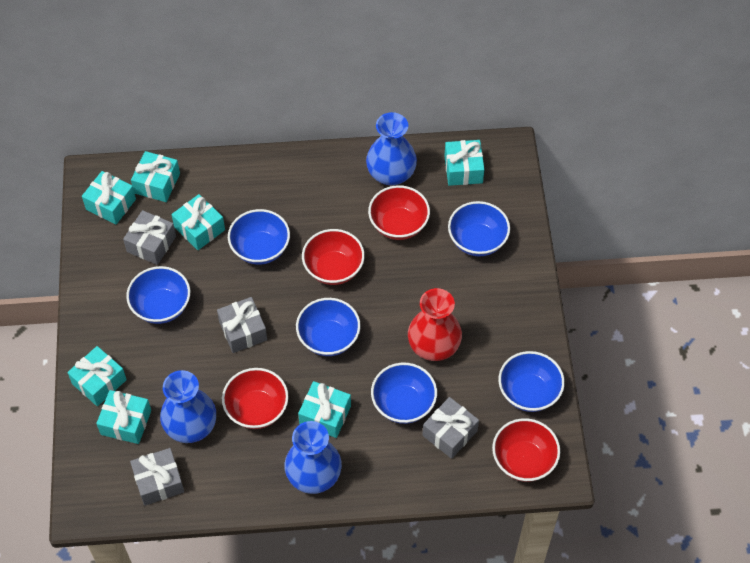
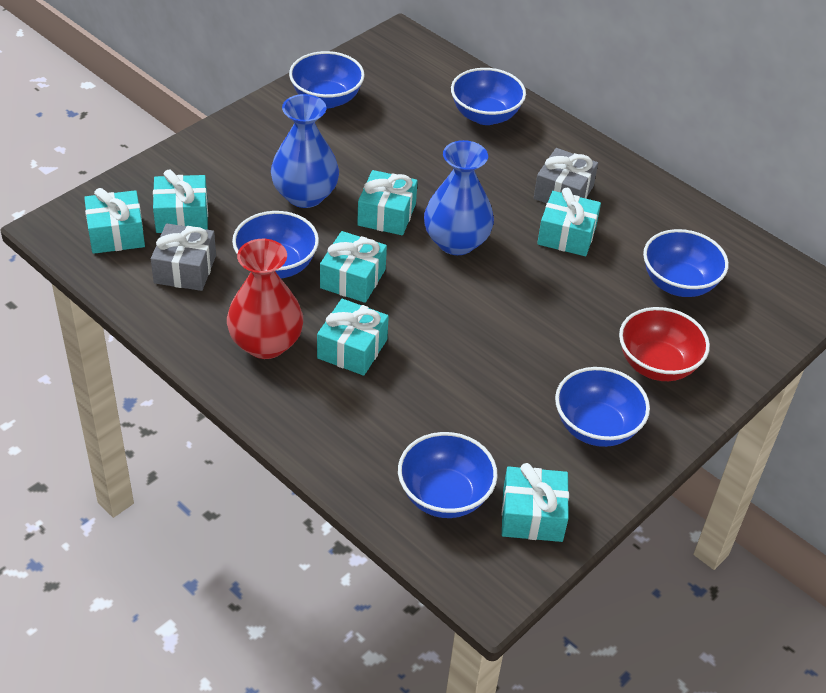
blue vase: 3 -> 2
grey gift: 4 -> 2
red bowl: 4 -> 1

